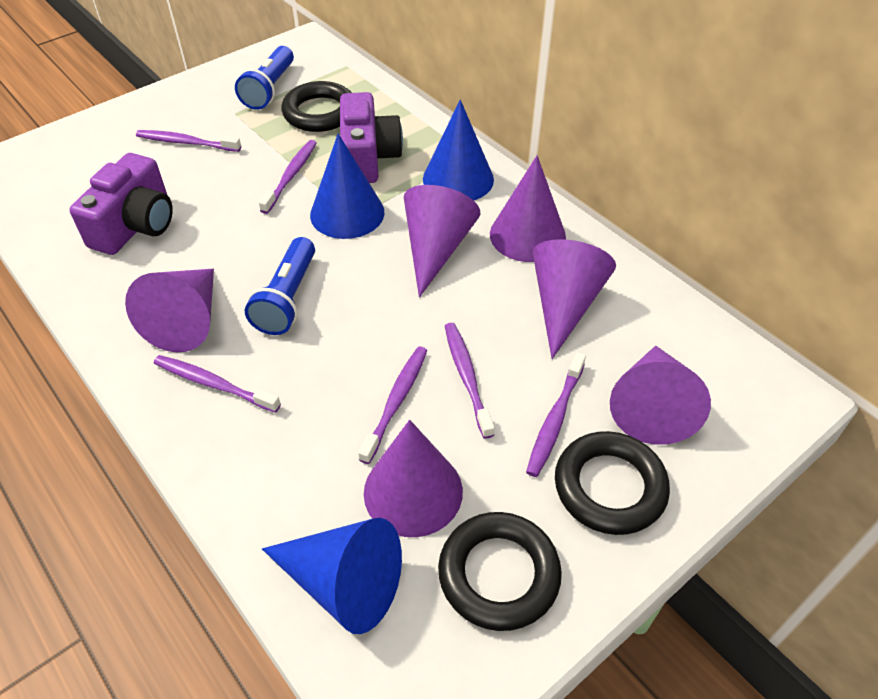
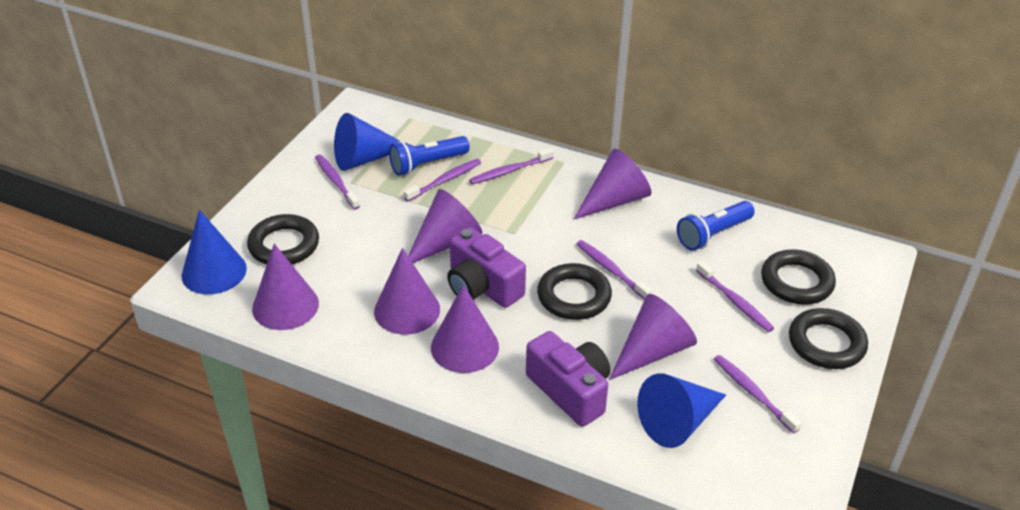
black ring: 3 -> 4

